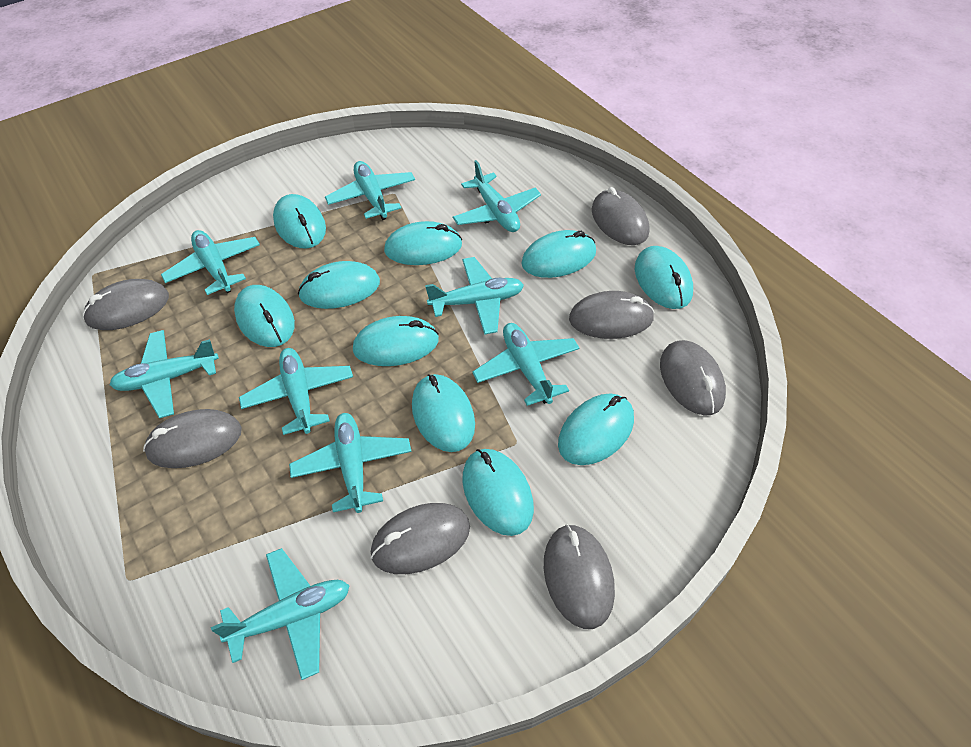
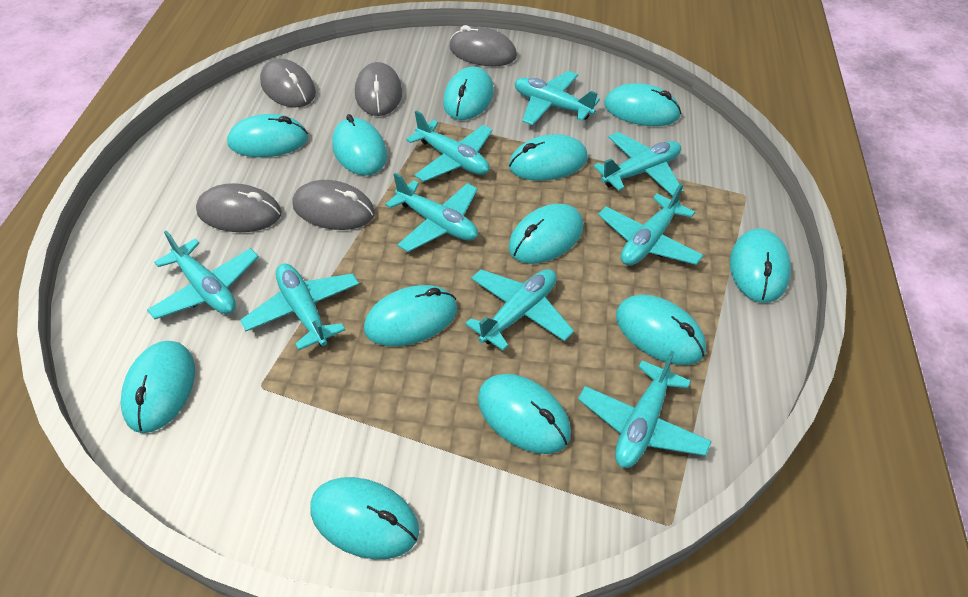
grey mouse: 7 -> 5
turquoise mouse: 10 -> 12

